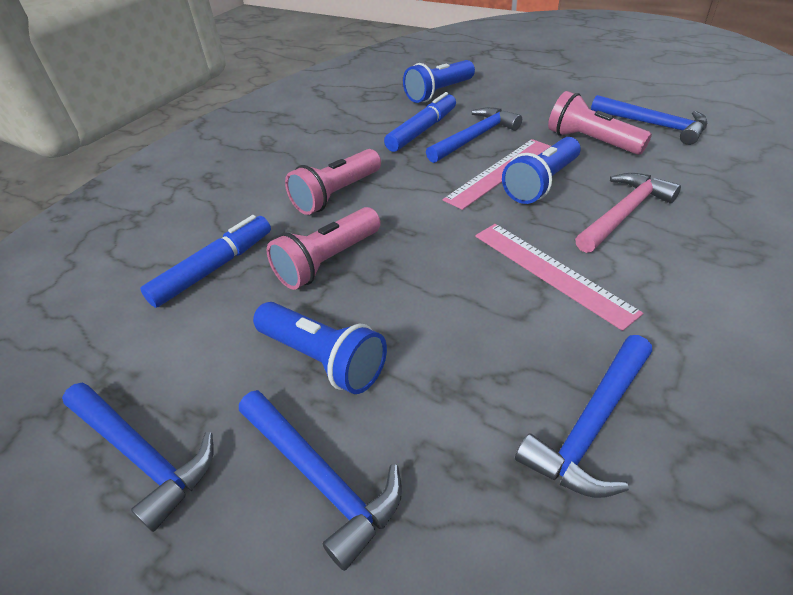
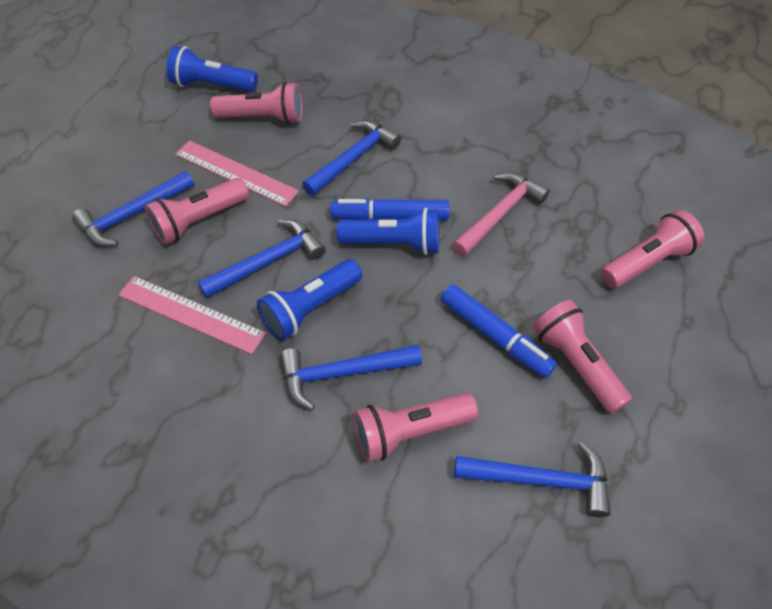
pink flashlight: 3 -> 5

